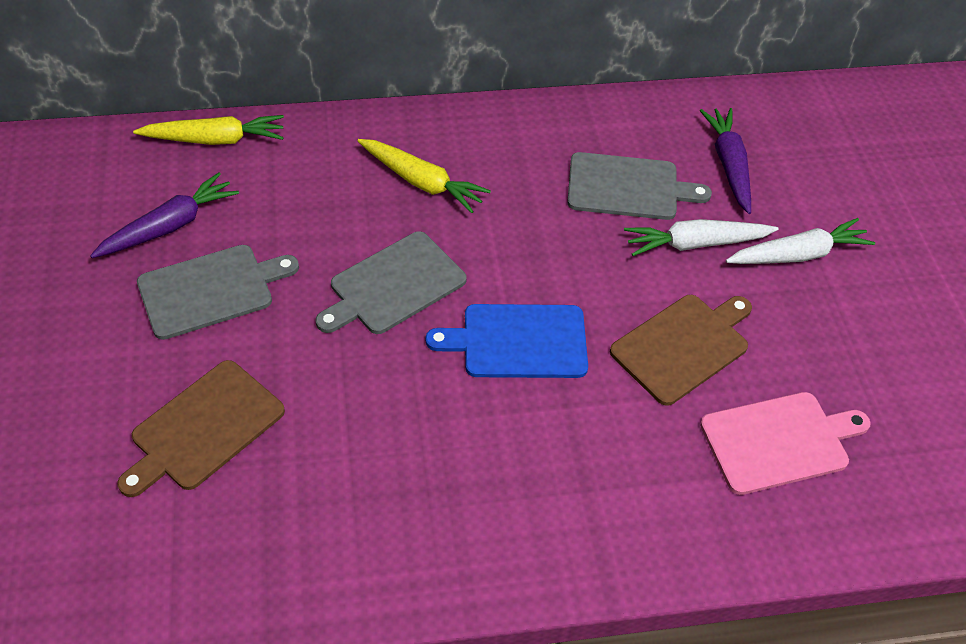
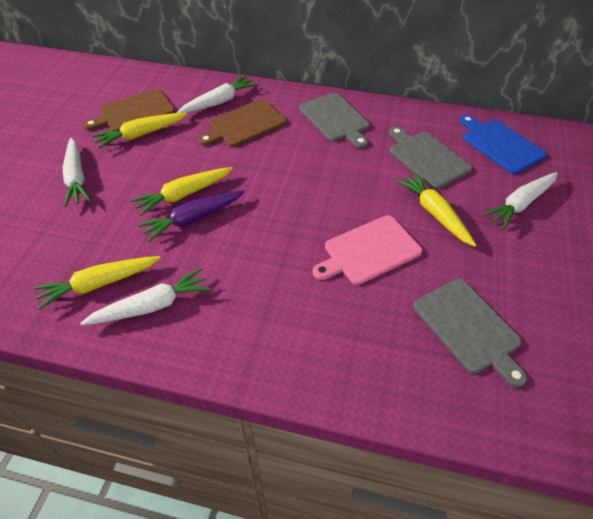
purple carrot: 2 -> 1
white carrot: 2 -> 4
yellow carrot: 2 -> 4

